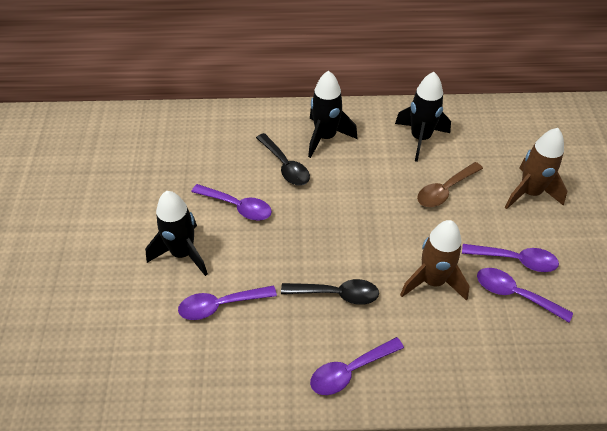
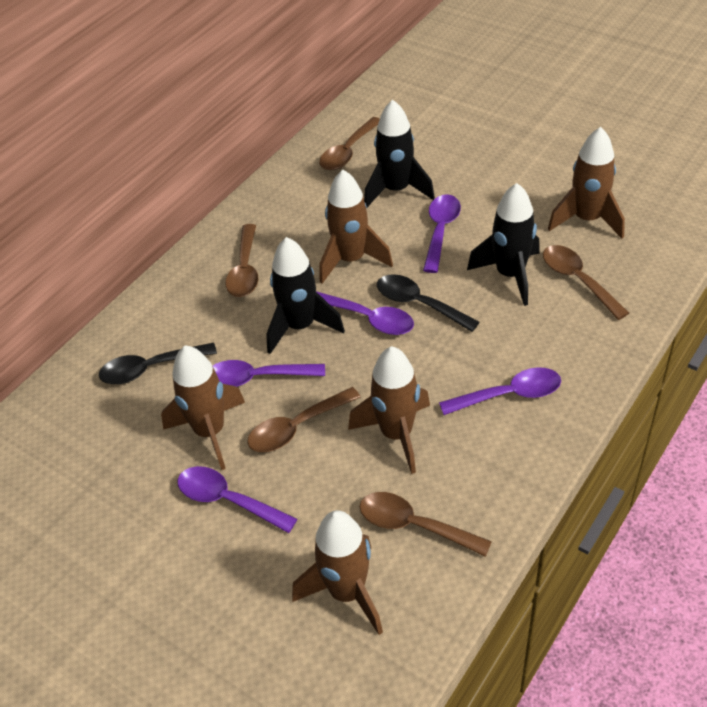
brown rocket: 2 -> 5
brown spoon: 1 -> 5

